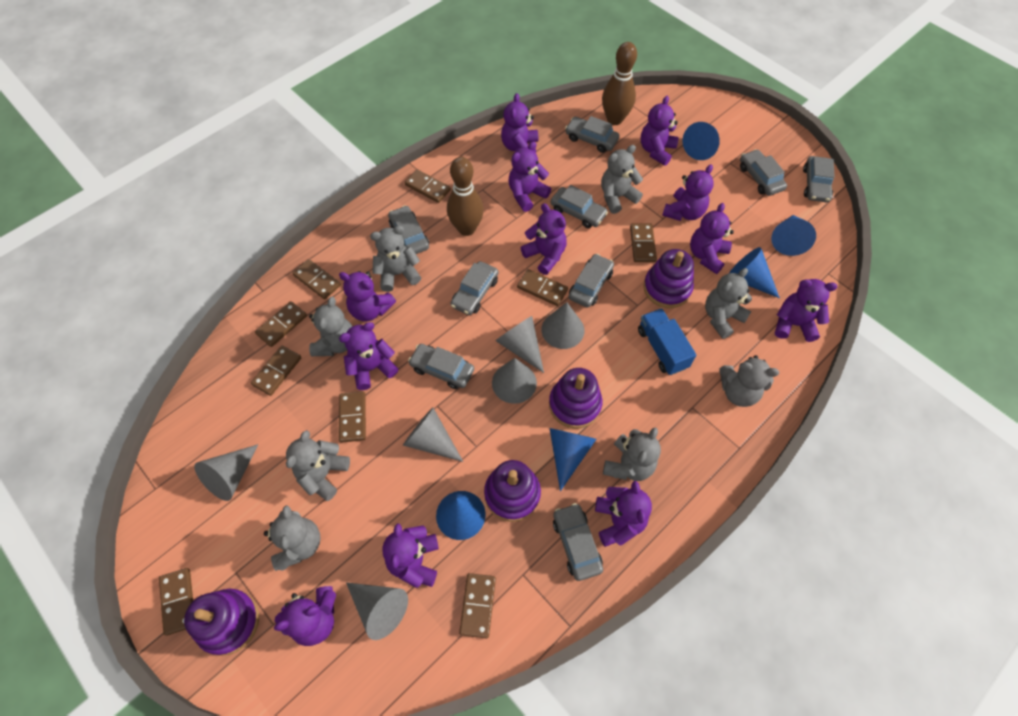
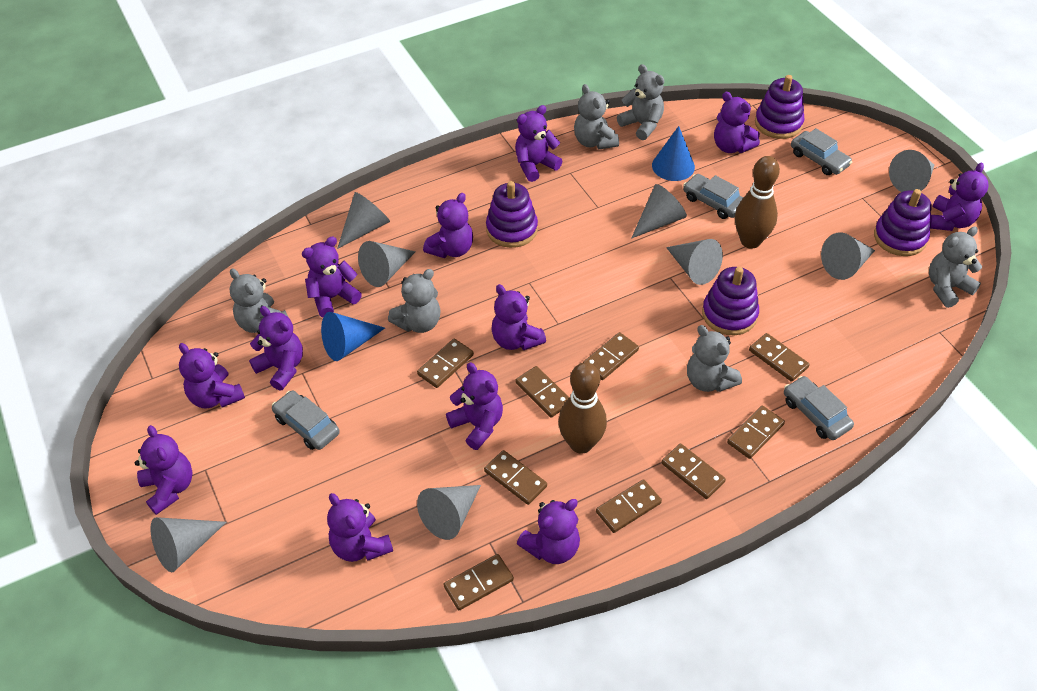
blue cone: 5 -> 2
blue truck: 1 -> 0
grey car: 9 -> 4
grey cone: 6 -> 8
grey teddy bear: 8 -> 6

